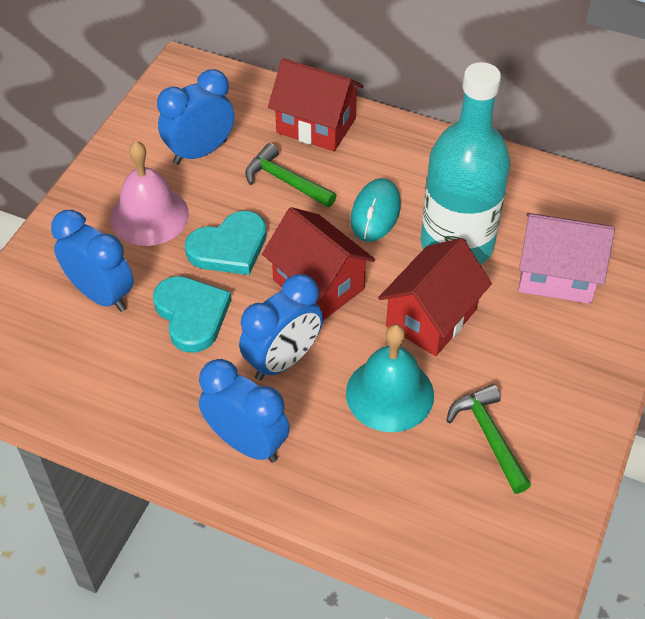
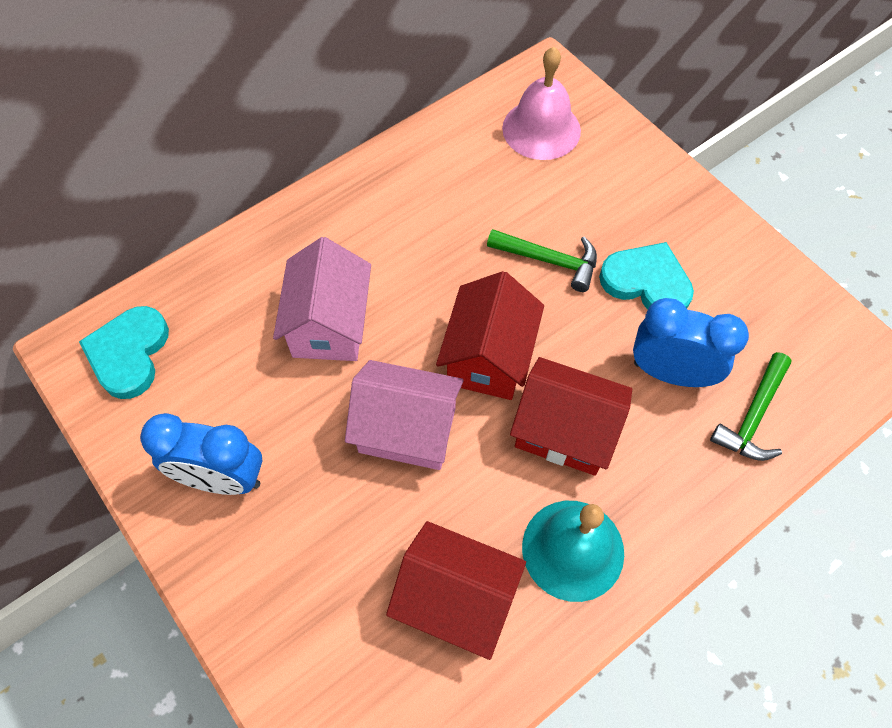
blue clock: 4 -> 2
pink house: 1 -> 2
turquoise bottle: 1 -> 0
turquoise mouse: 1 -> 0

